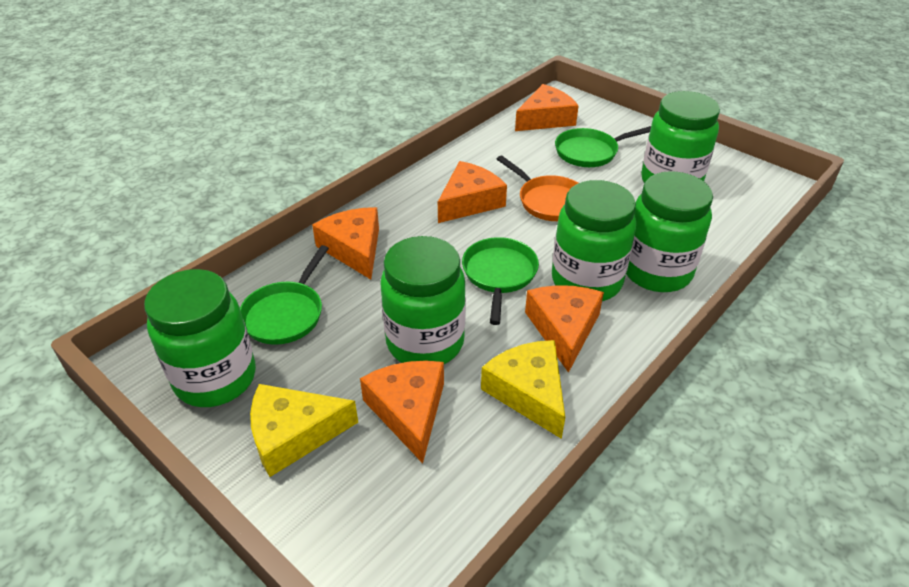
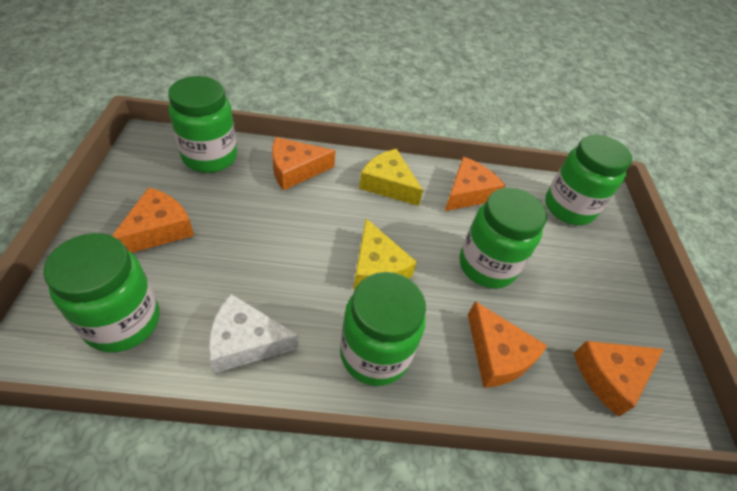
green pan: 3 -> 0
orange pan: 1 -> 0
white cheese: 0 -> 1

